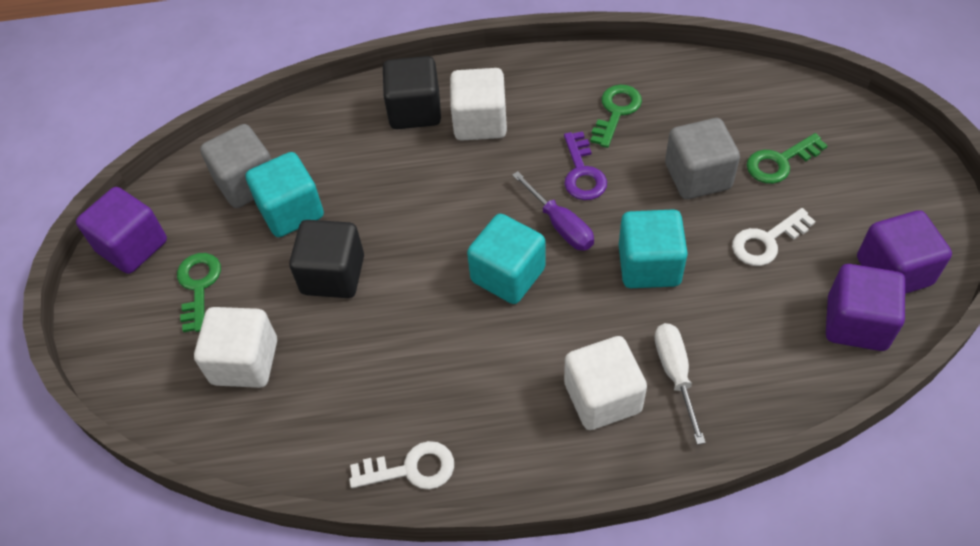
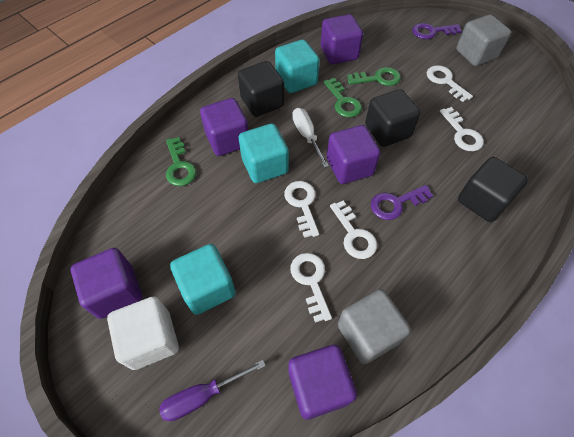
black cube: 2 -> 3
purple cube: 3 -> 5
purple key: 1 -> 2
white cube: 3 -> 1
white key: 2 -> 5

